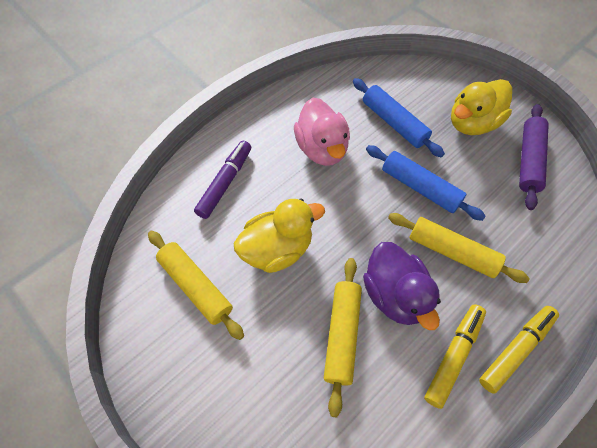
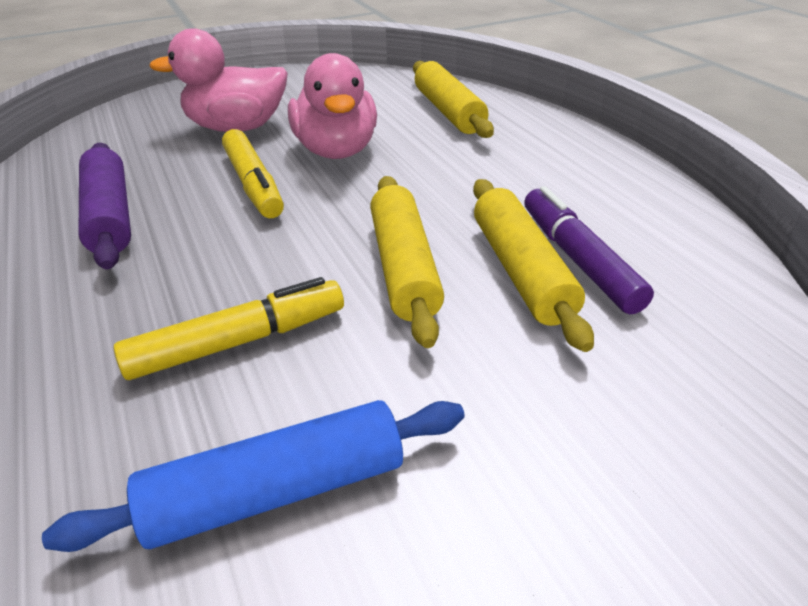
blue rolling pin: 2 -> 1
pink duck: 1 -> 2
purple duck: 1 -> 0
yellow duck: 2 -> 0

